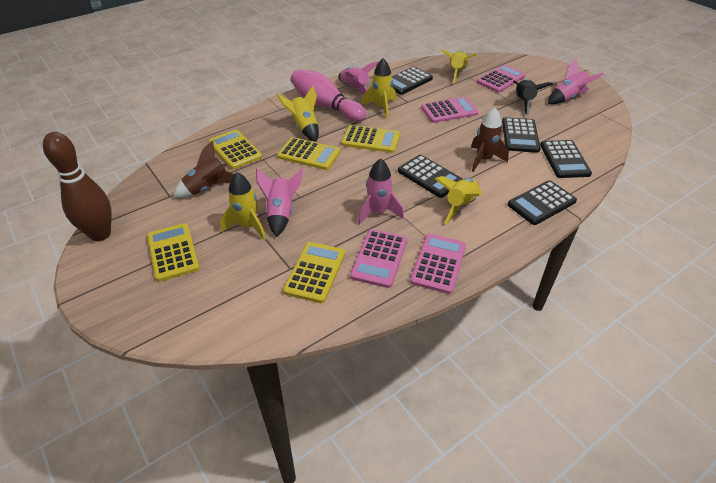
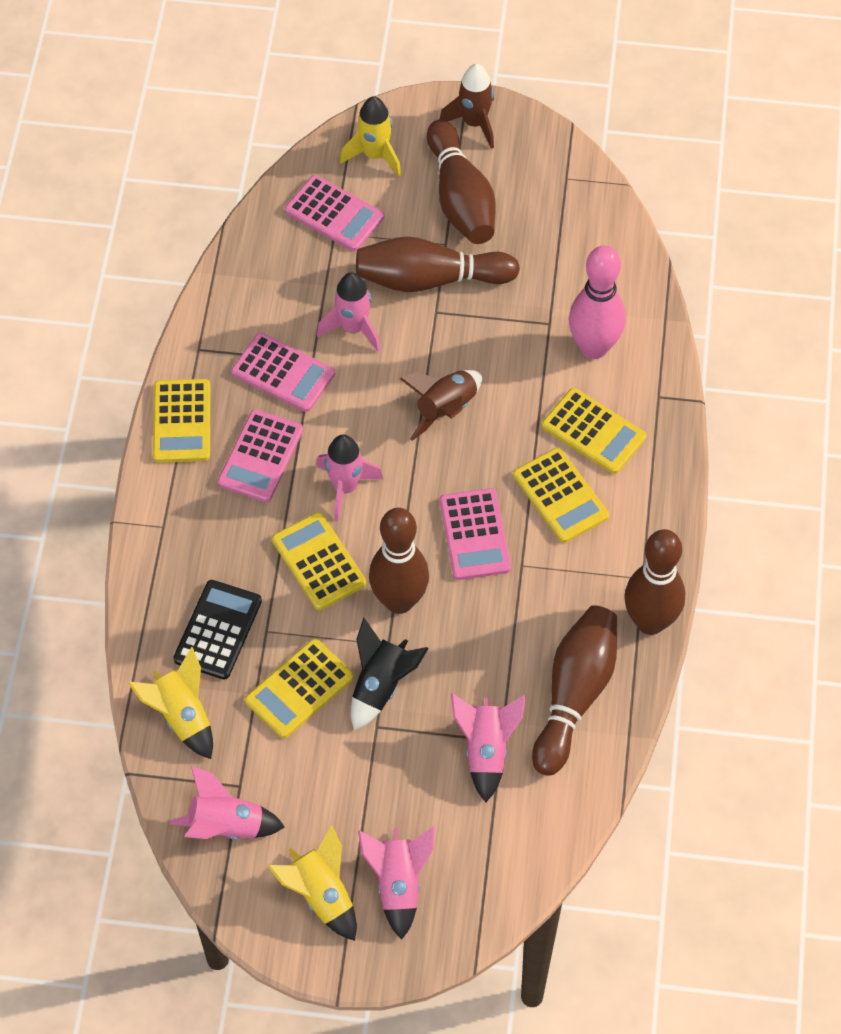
black calculator: 5 -> 1
brown bowling pin: 1 -> 5
pink rocket: 4 -> 5
yellow rocket: 5 -> 3

